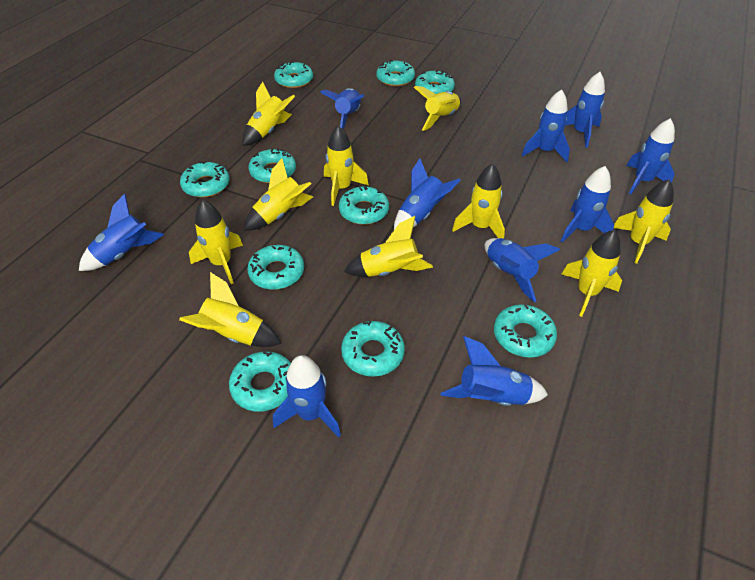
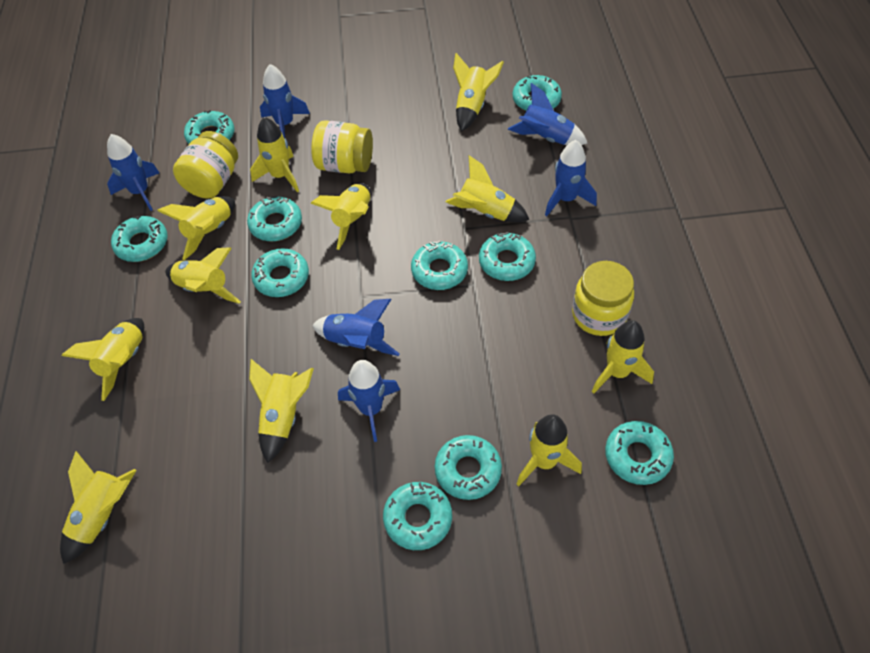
blue rocket: 10 -> 6
yellow jar: 0 -> 3
yellow rocket: 10 -> 11

